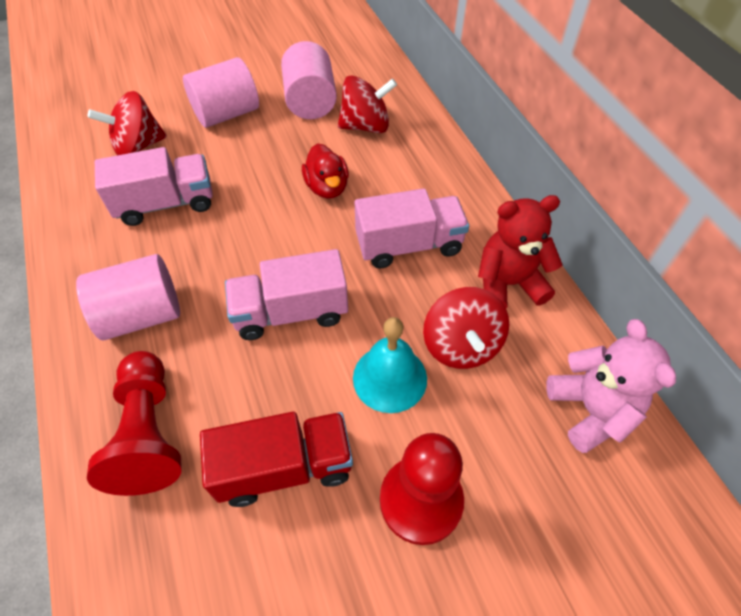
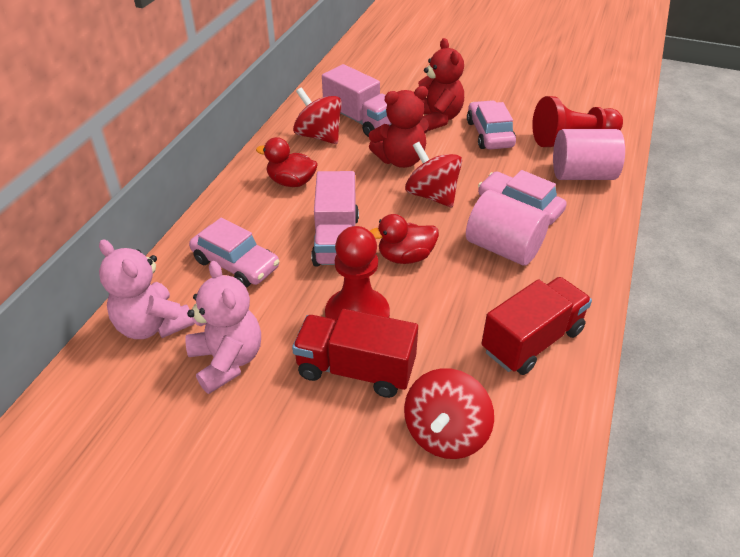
pink car: 0 -> 3
pink cylinder: 3 -> 2
pink teddy bear: 1 -> 2
pink truck: 3 -> 2
red duck: 1 -> 2
red teddy bear: 1 -> 2
red truck: 1 -> 2
turquoise bell: 1 -> 0

